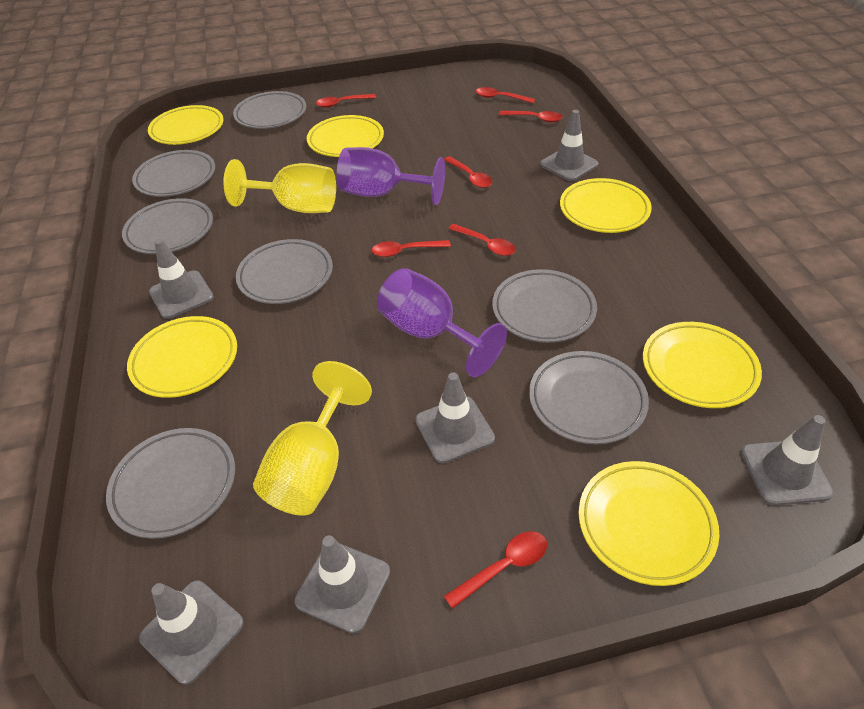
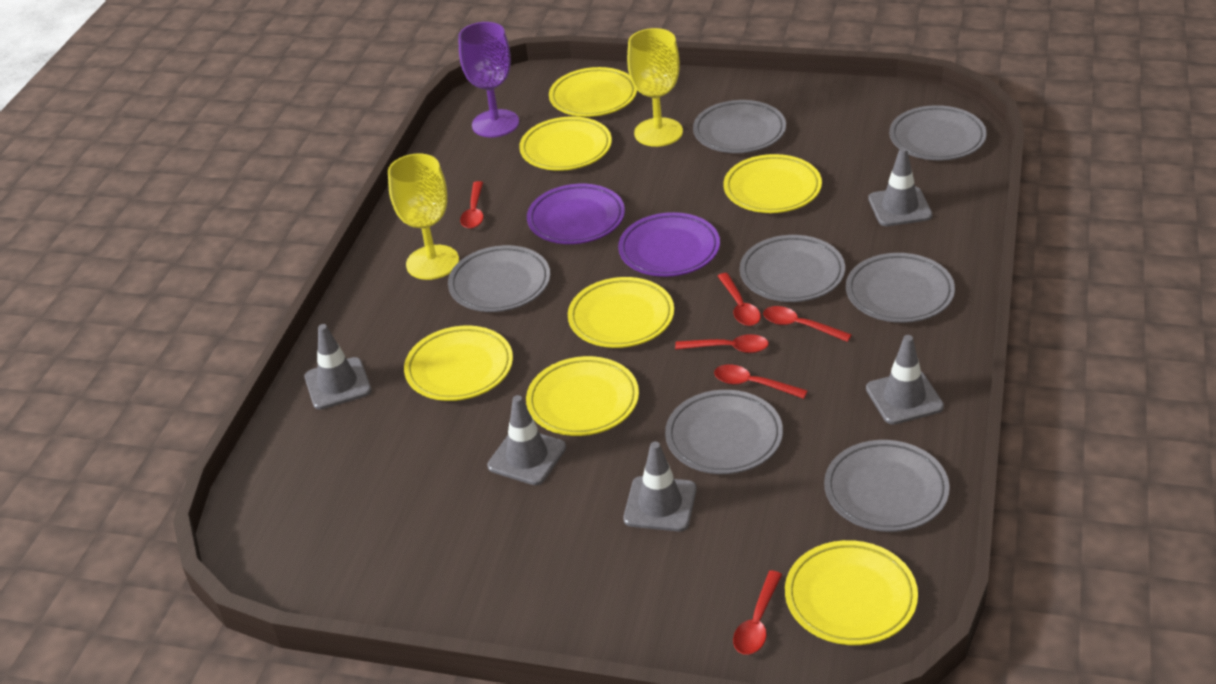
grey traffic cone: 6 -> 5
purple goblet: 2 -> 1
purple plate: 0 -> 2
red spoon: 7 -> 6
yellow plate: 6 -> 7

